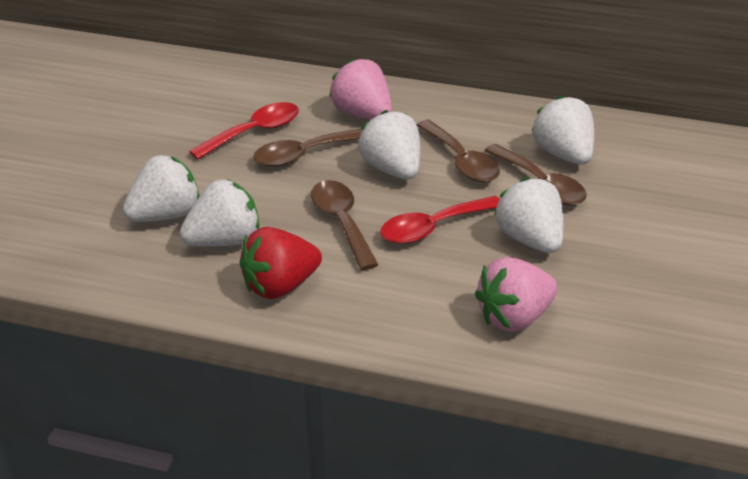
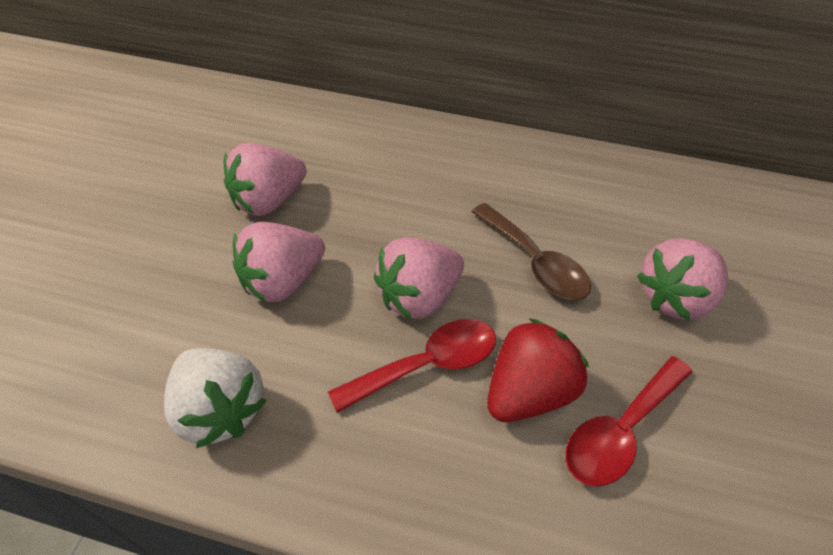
brown spoon: 4 -> 1
pink strawberry: 2 -> 4
white strawberry: 5 -> 1

